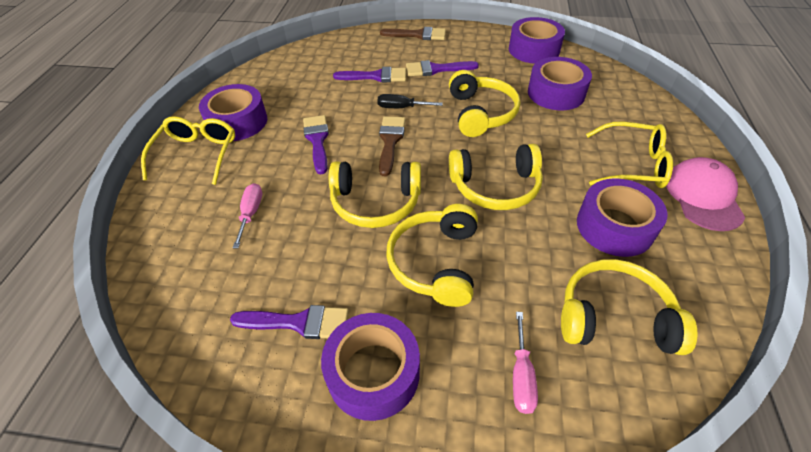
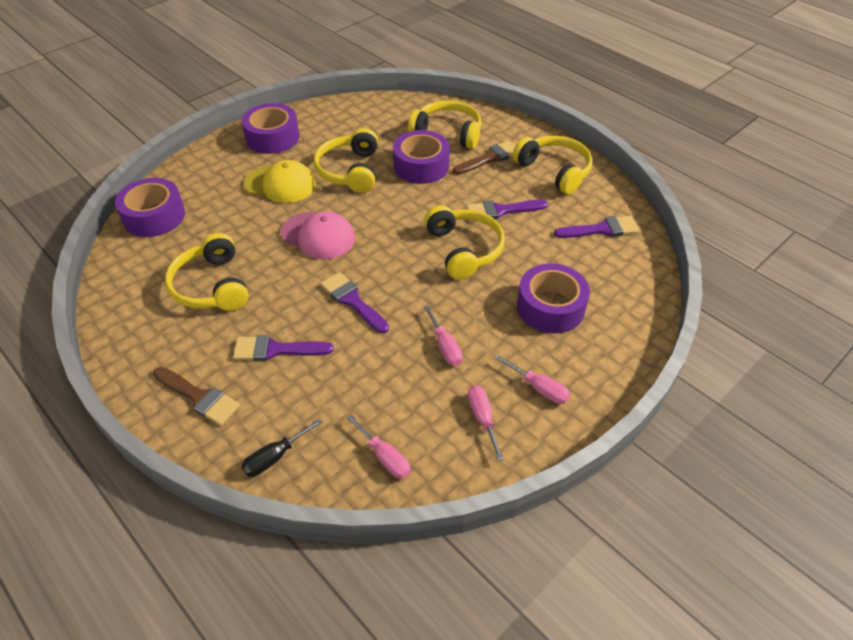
pink screwdriver: 2 -> 4
purple tape: 5 -> 4
yellow cap: 0 -> 1
yellow glasses: 2 -> 0

